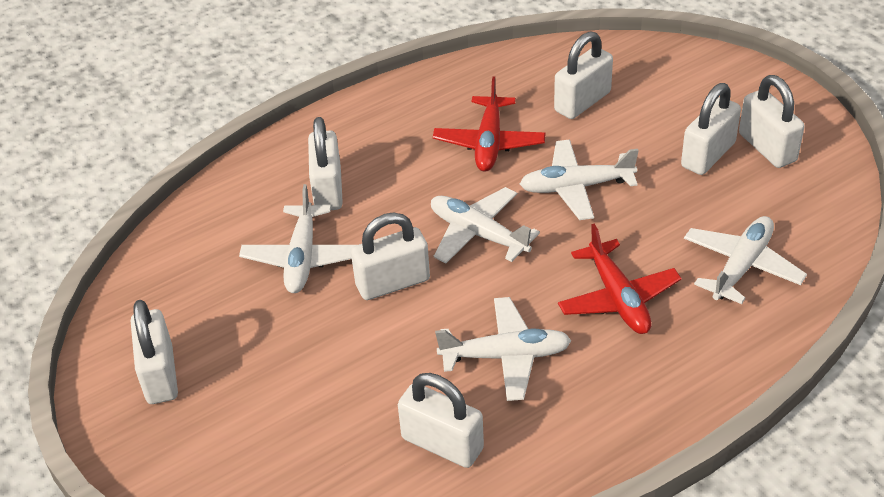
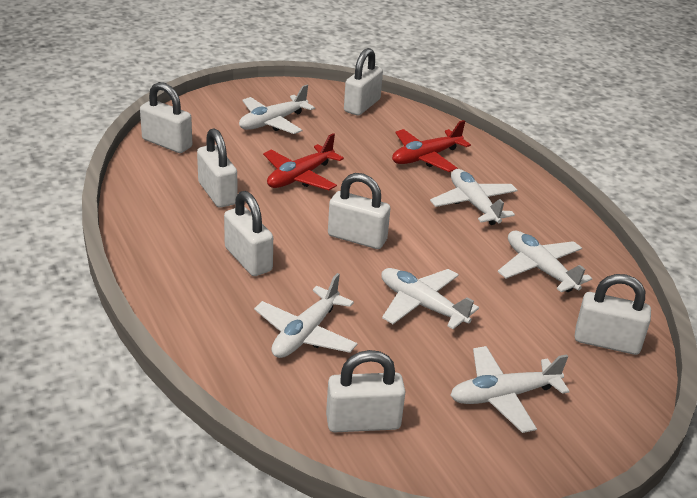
white plane: 5 -> 6

